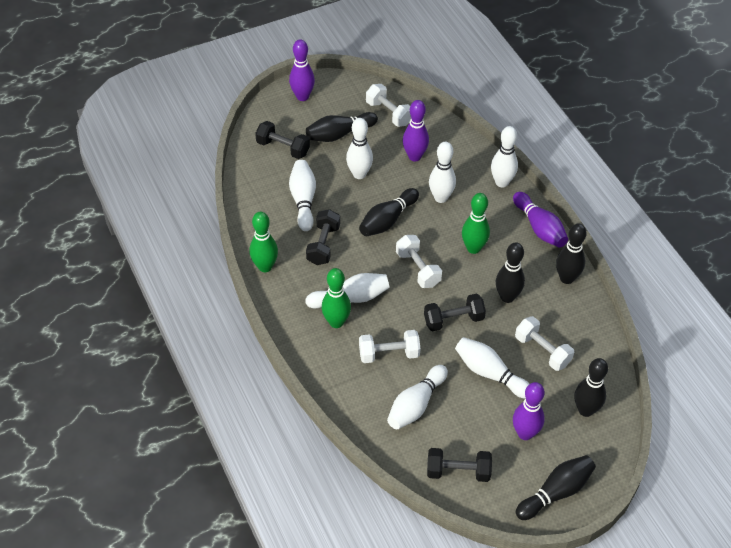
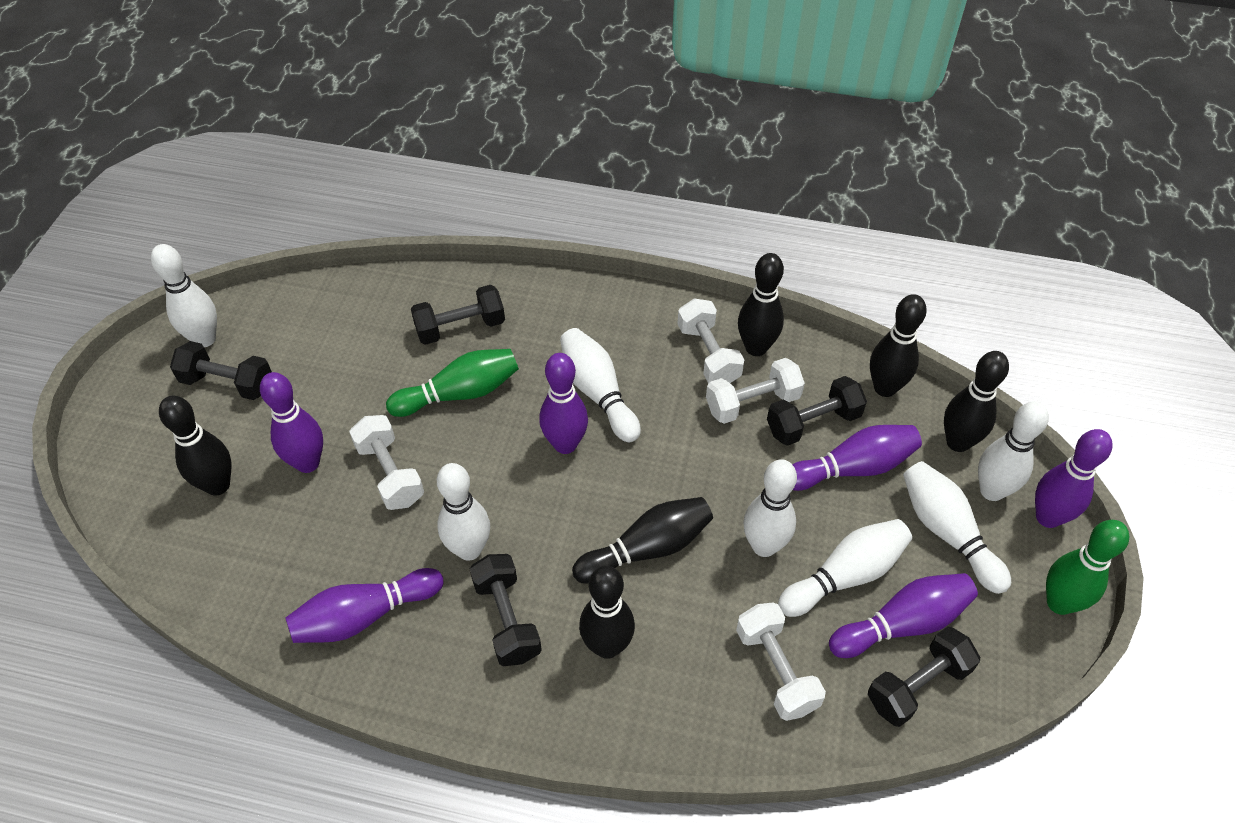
black dumbbell: 4 -> 5
green bowling pin: 3 -> 2
purple bowling pin: 4 -> 6

